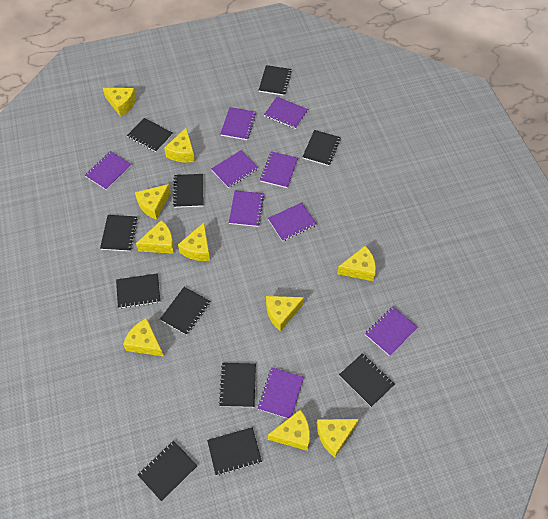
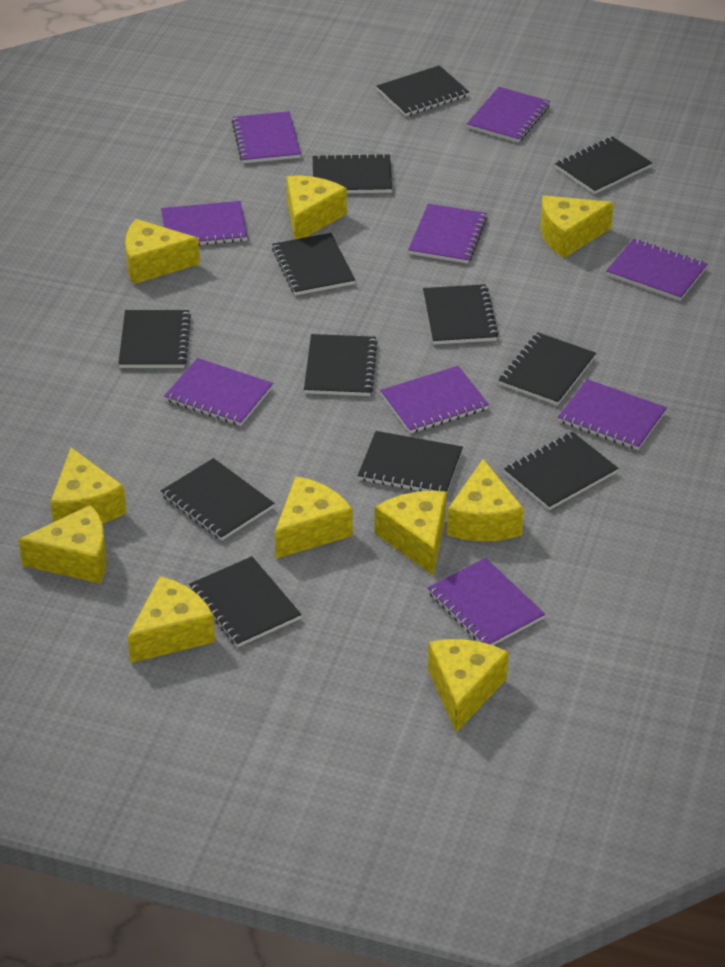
black notebook: 11 -> 12

